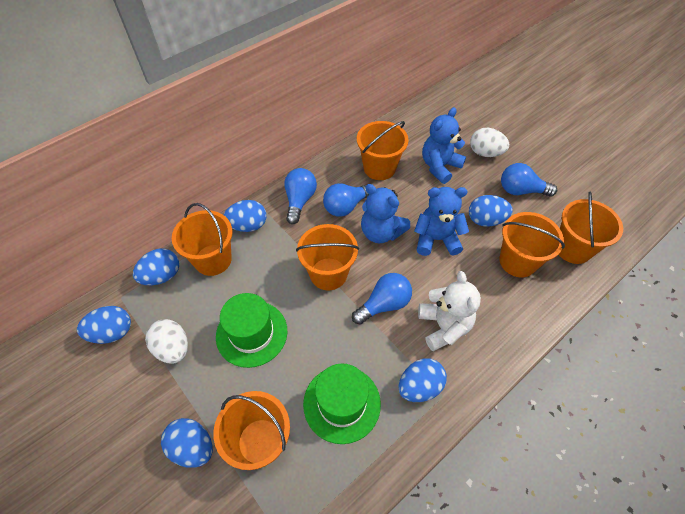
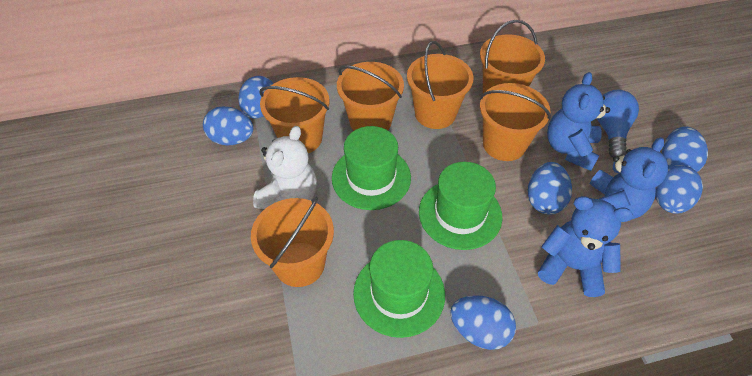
blue light bulb: 4 -> 1
green hat: 2 -> 3
white egg: 2 -> 0

